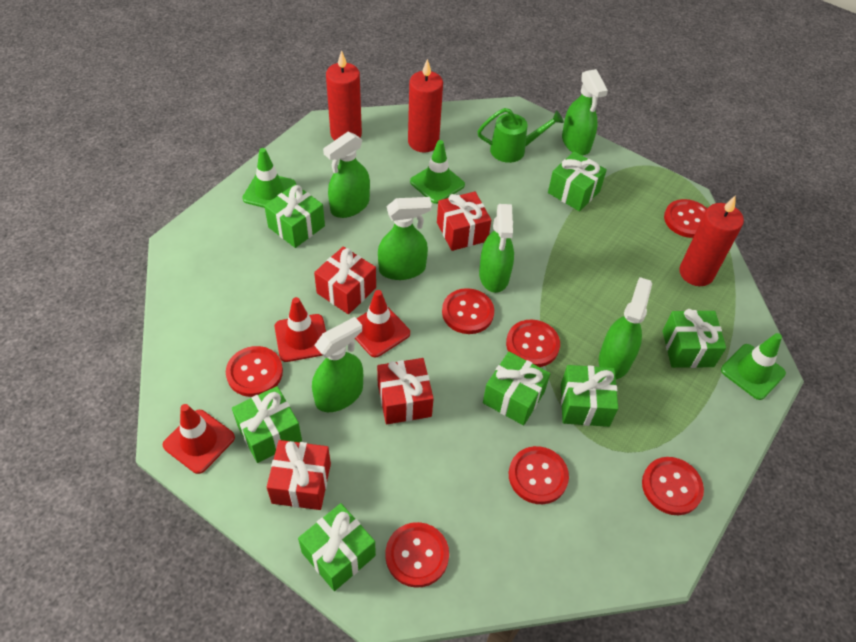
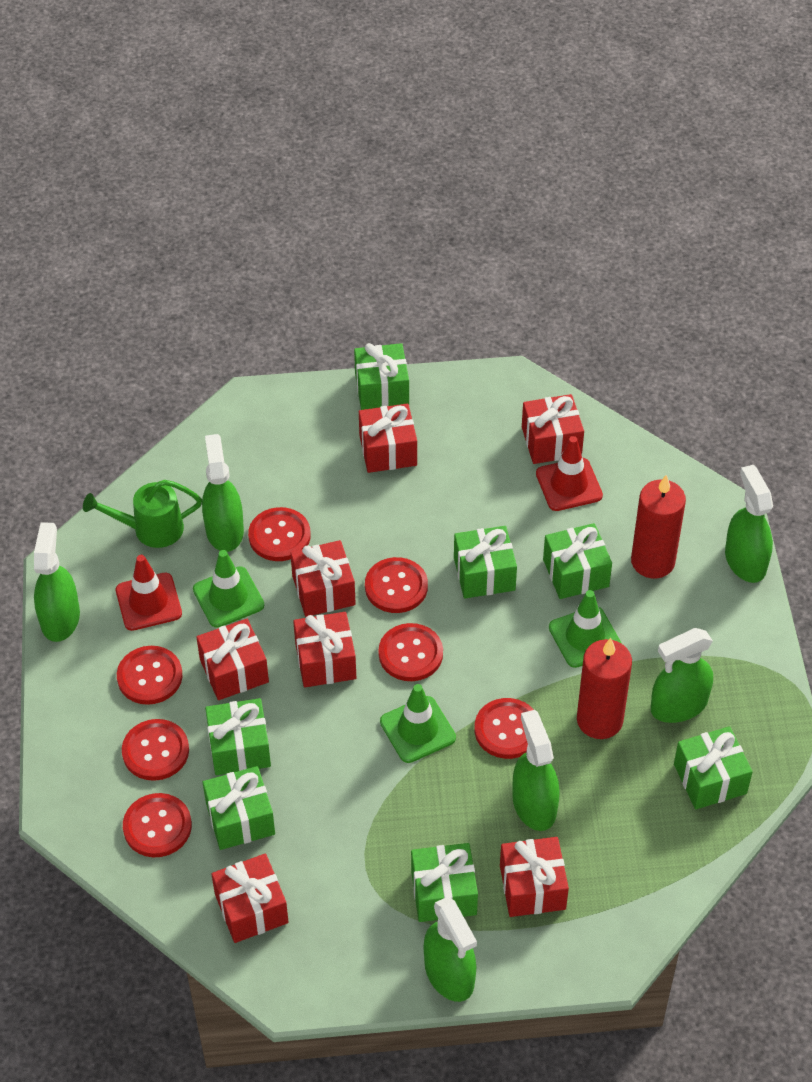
red candle: 3 -> 2
red gift: 4 -> 7
red traffic cone: 3 -> 2

